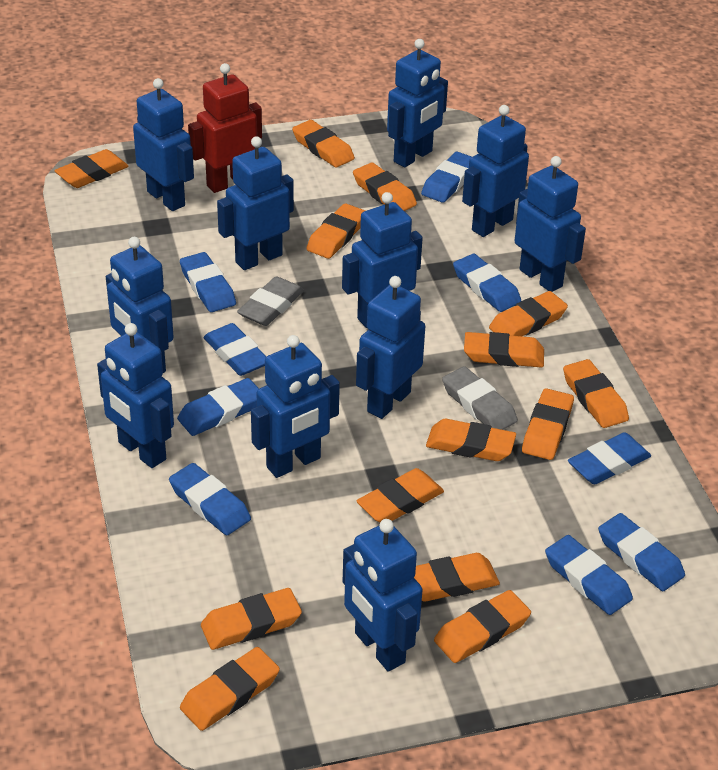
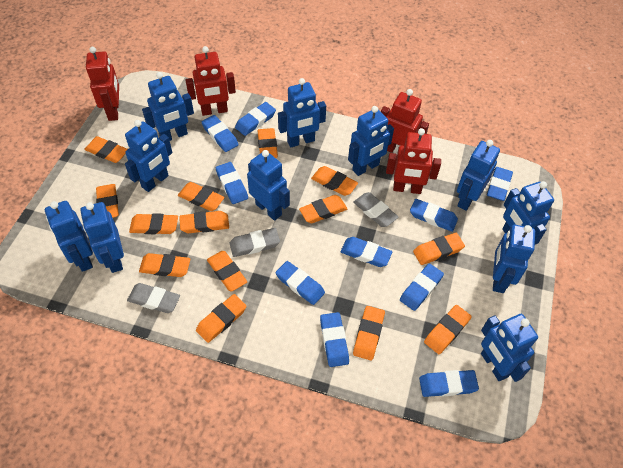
blue eraser: 9 -> 10
grey eraser: 2 -> 3
red robot: 1 -> 4

